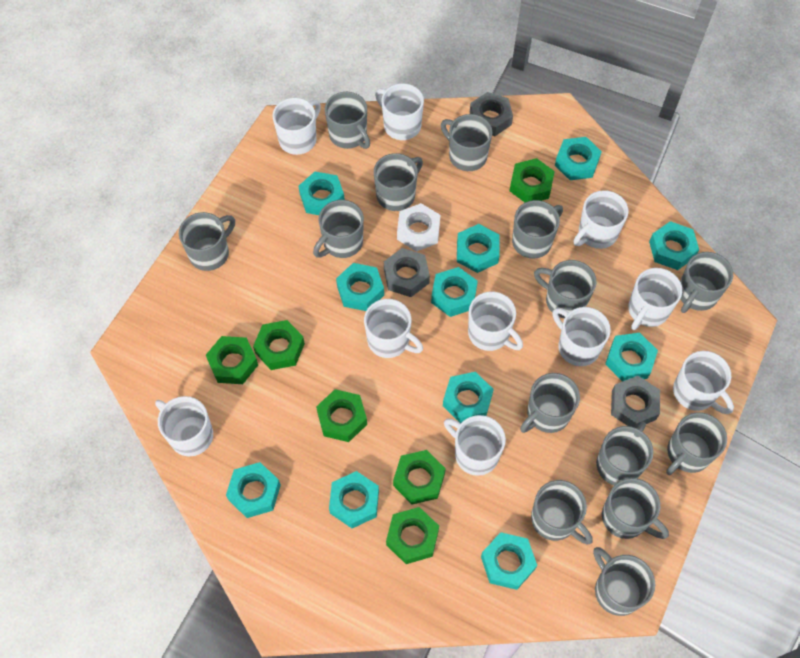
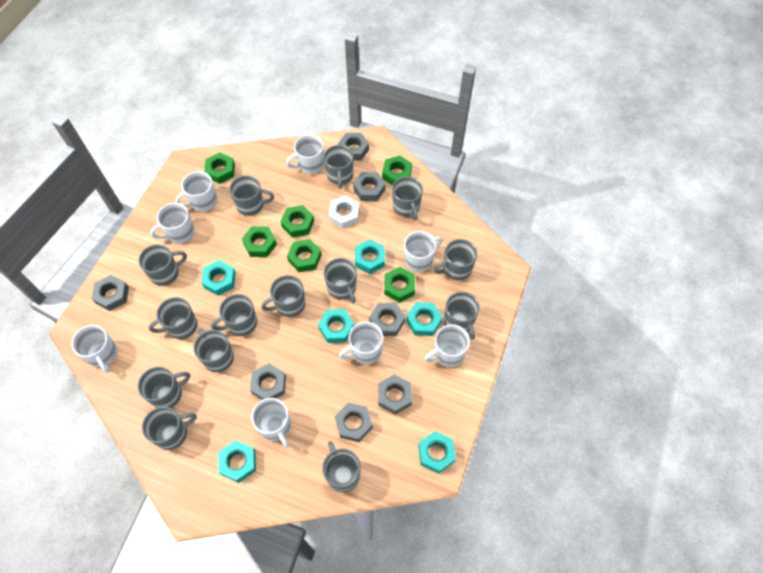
grey nut: 3 -> 7
turquoise nut: 11 -> 6
white mug: 10 -> 8

